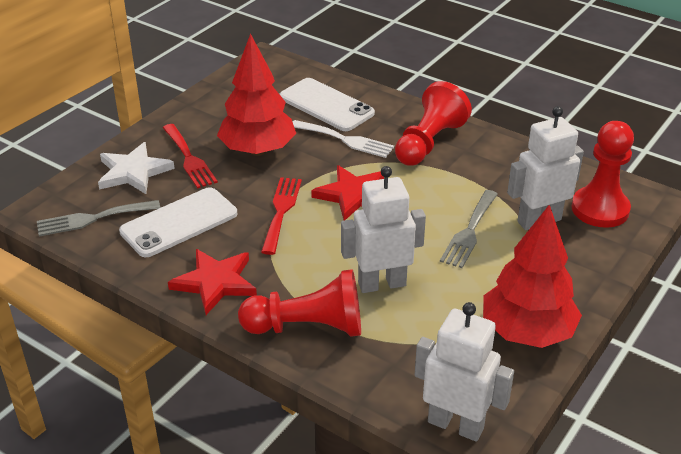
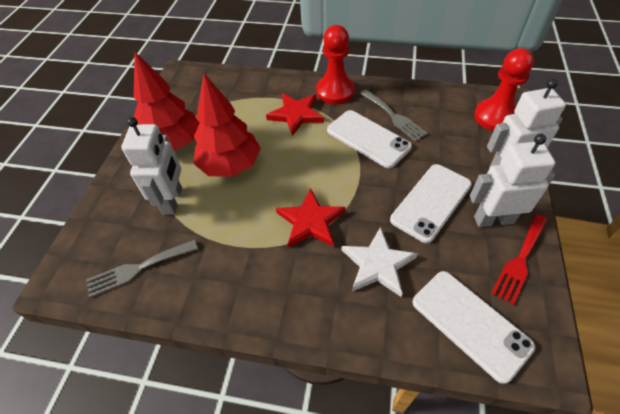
red fork: 2 -> 1
red pawn: 3 -> 2
white fork: 1 -> 0
white phone: 2 -> 3

